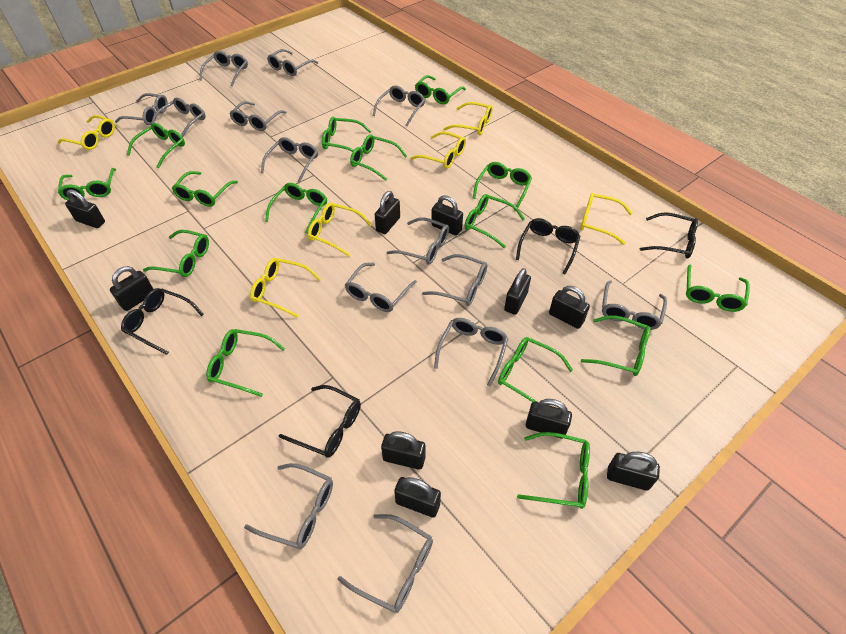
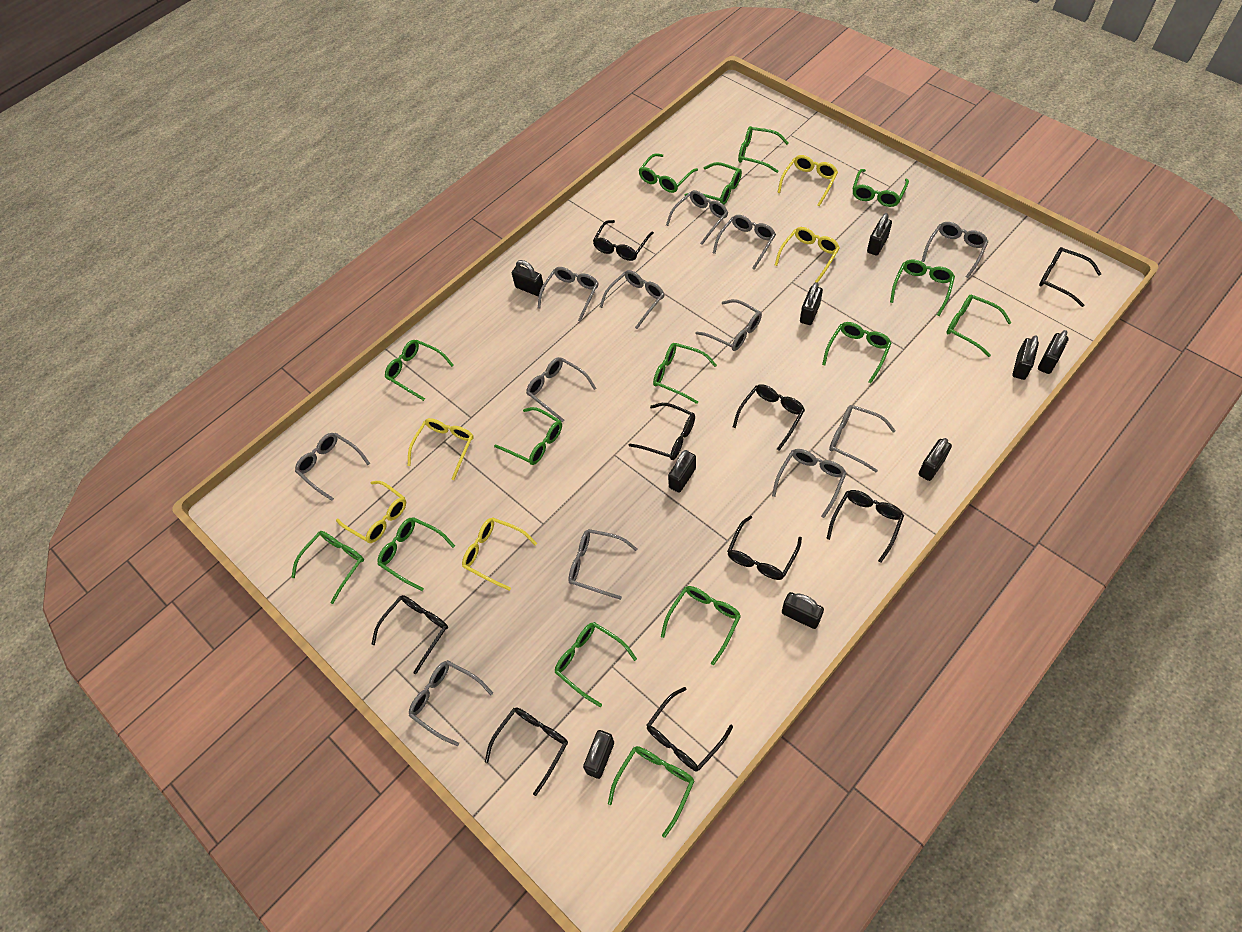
black glasses: 4 -> 9
black padlock: 10 -> 9
grey glasses: 14 -> 12
yellow glasses: 6 -> 5

